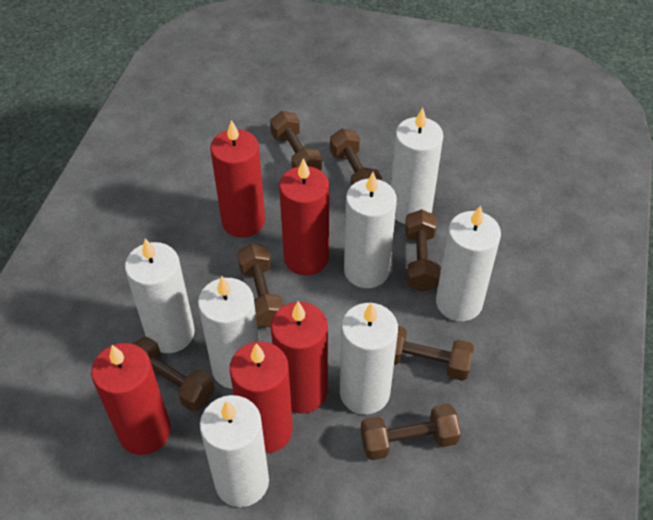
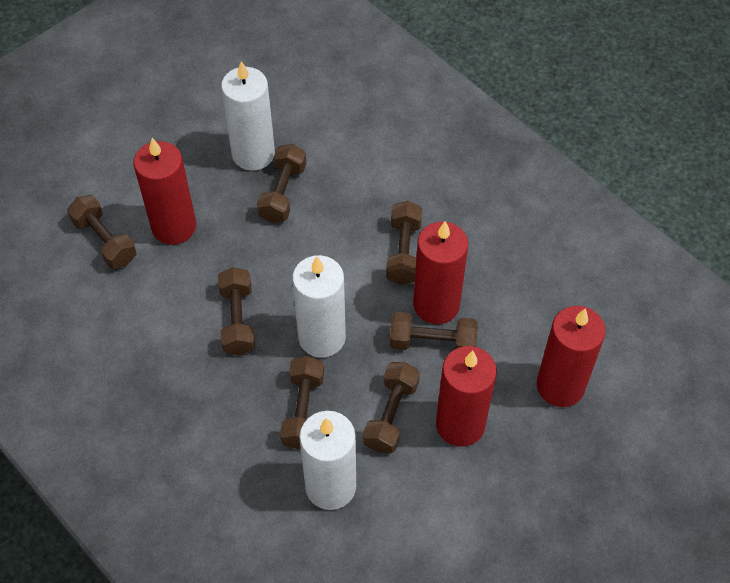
red candle: 5 -> 4
white candle: 7 -> 3

